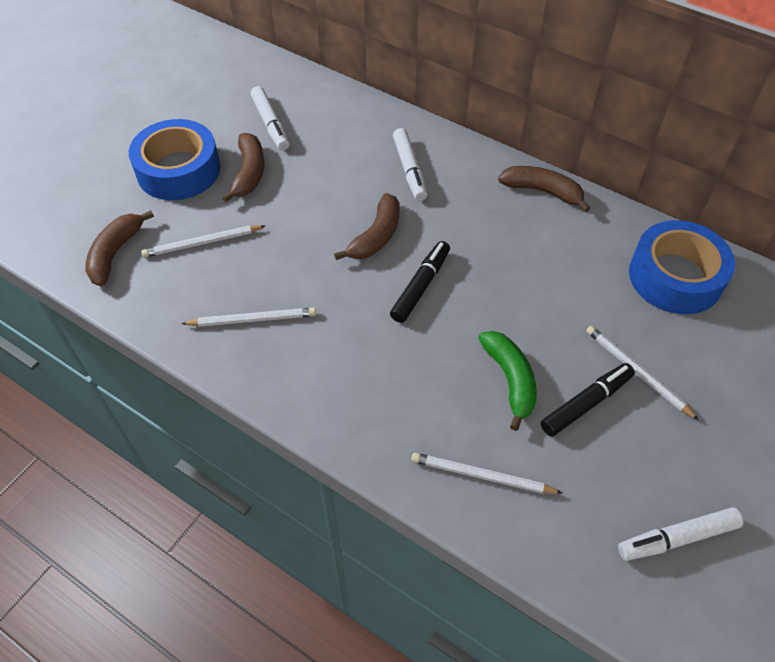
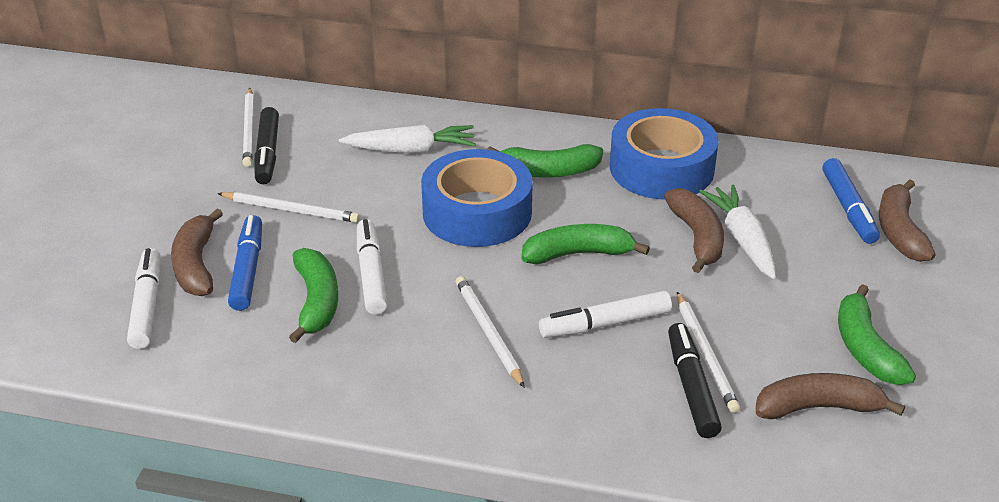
blue marker: 0 -> 2
green banana: 1 -> 4
white carrot: 0 -> 2

